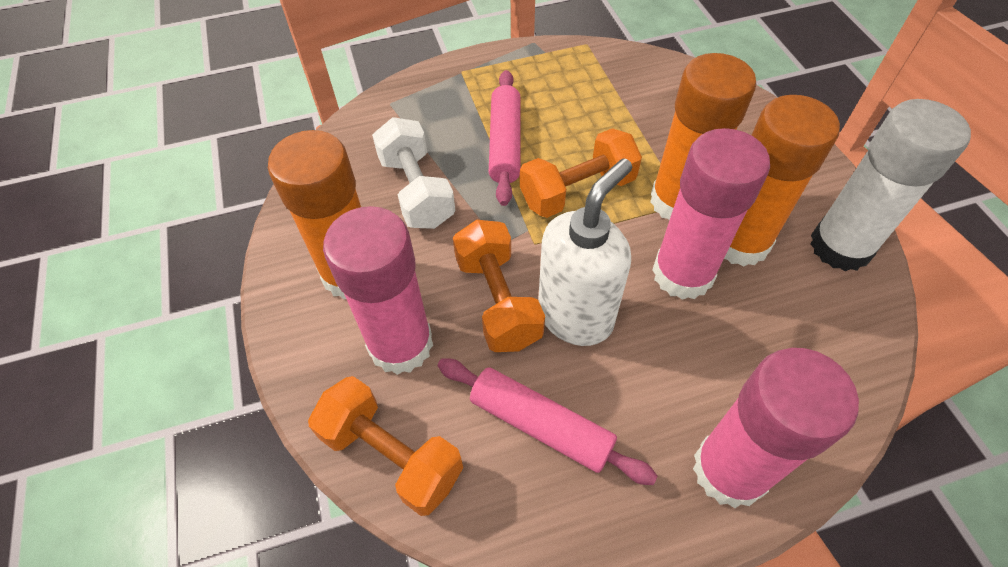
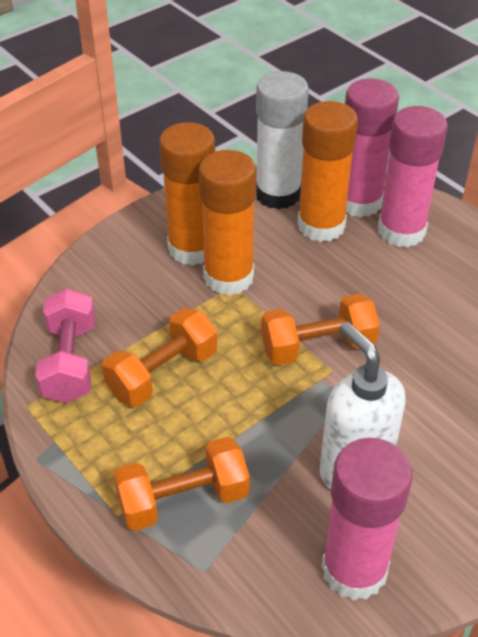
pink dumbbell: 0 -> 1
pink rolling pin: 2 -> 0
white dumbbell: 1 -> 0

